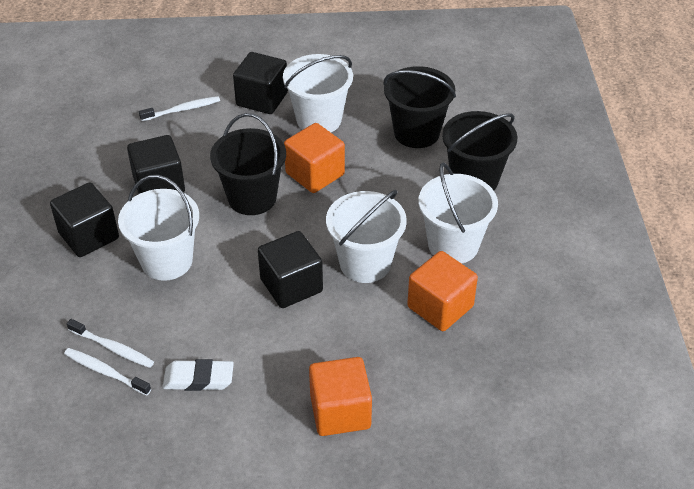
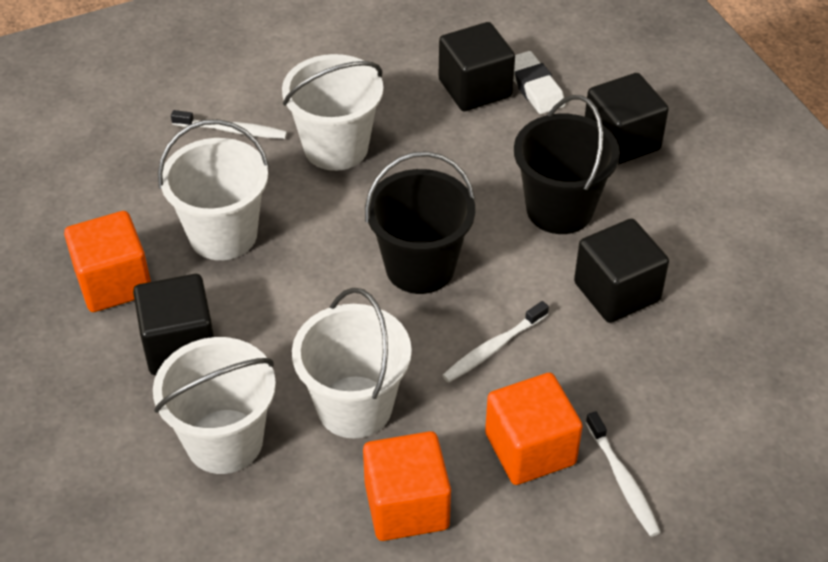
black bucket: 3 -> 2

